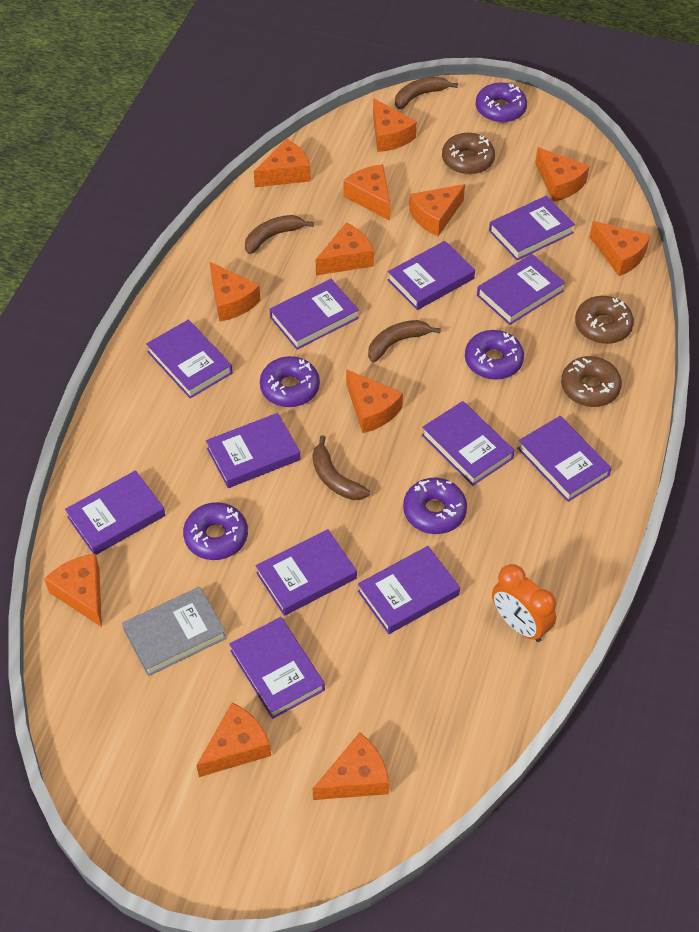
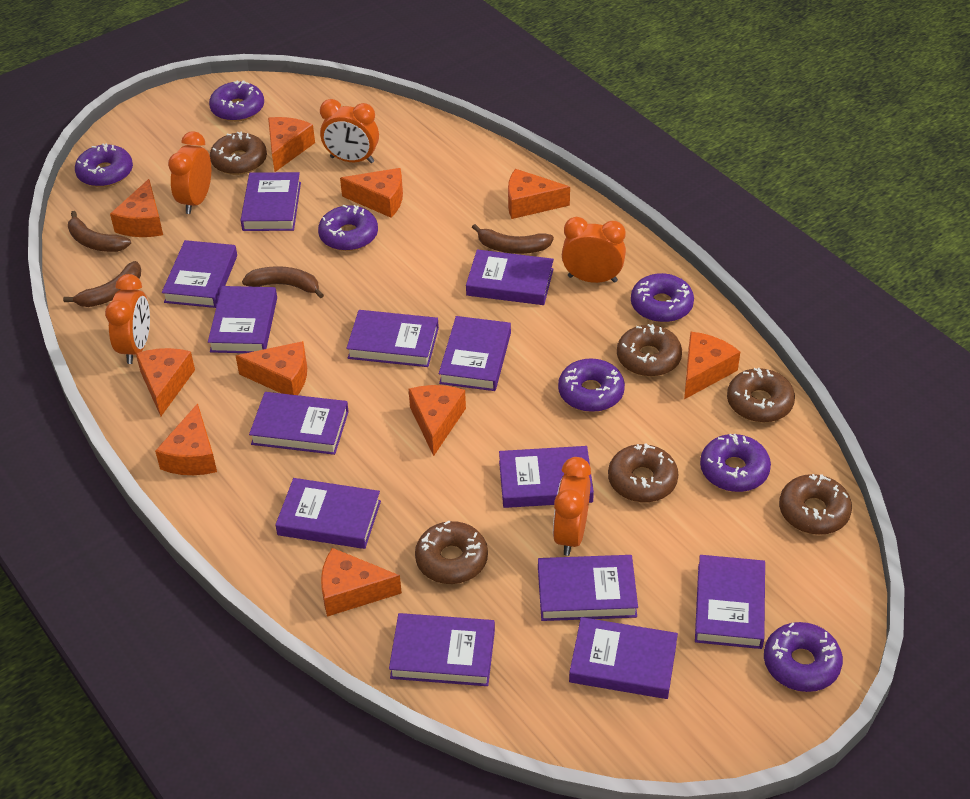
brown donut: 3 -> 6
grey book: 1 -> 0
orange cheese: 12 -> 10
orange clock: 1 -> 5
purple book: 12 -> 13
purple donut: 5 -> 7

